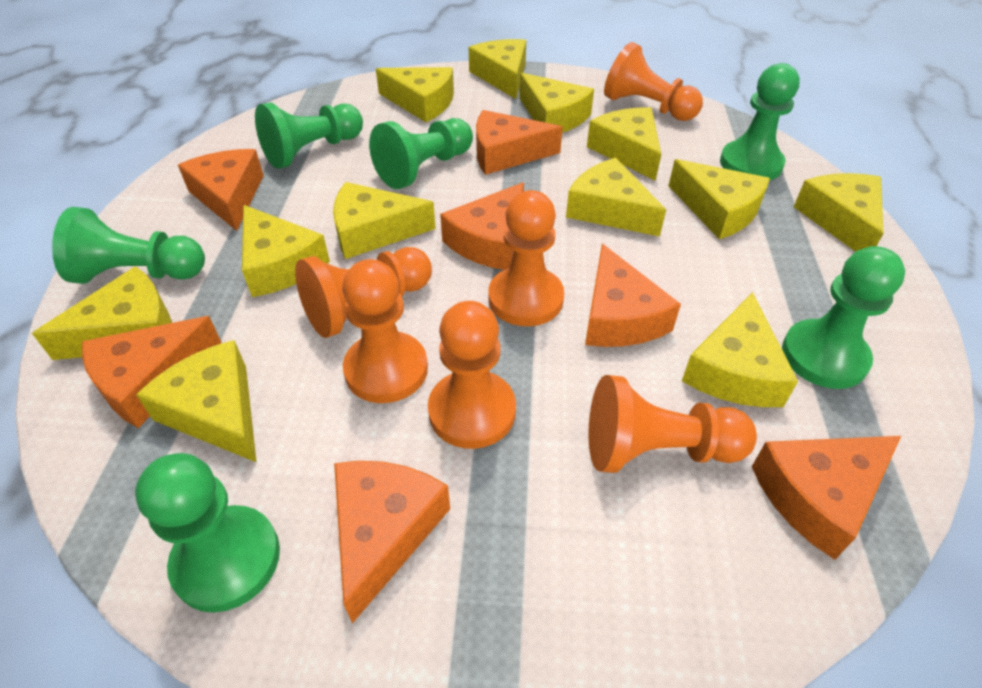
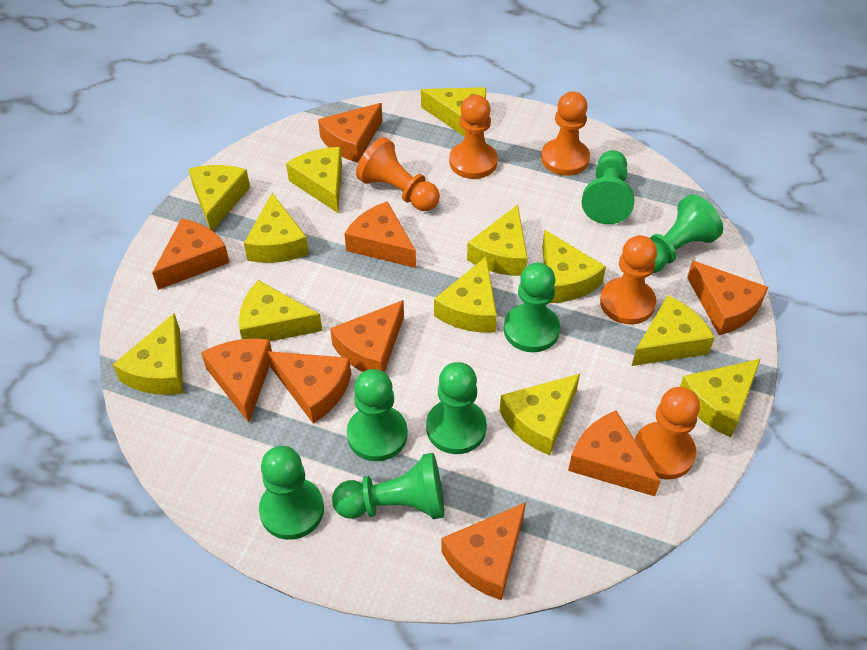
green pawn: 6 -> 7
orange cheese: 7 -> 9
orange pawn: 6 -> 5

